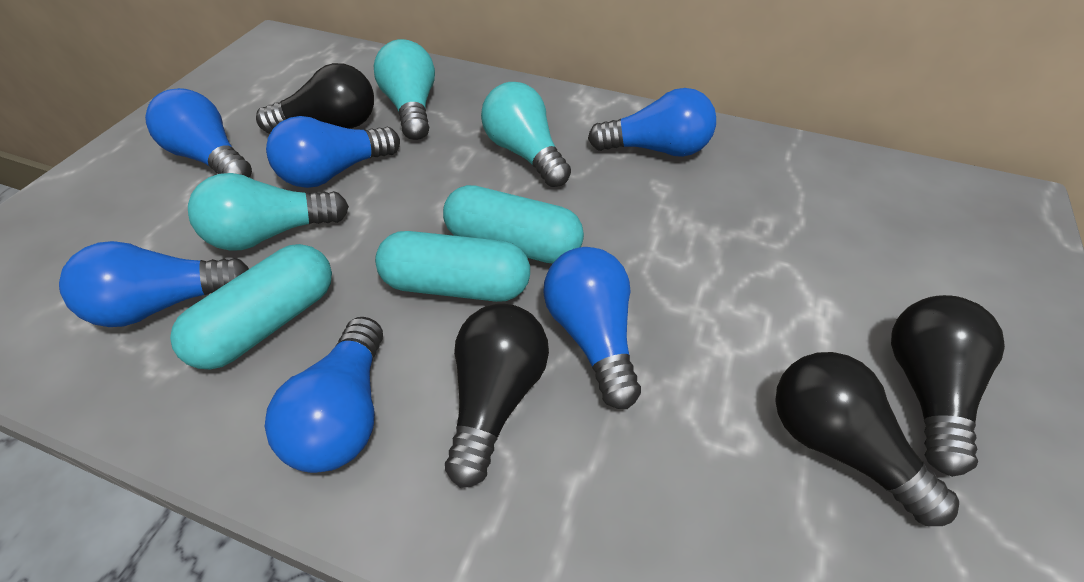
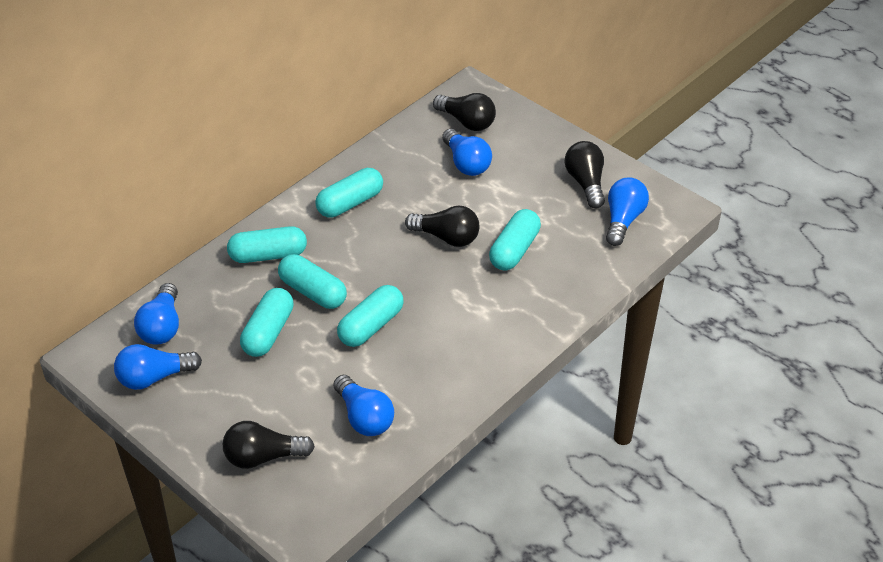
blue light bulb: 6 -> 5
turquoise capsule: 3 -> 6
turquoise light bulb: 3 -> 0

